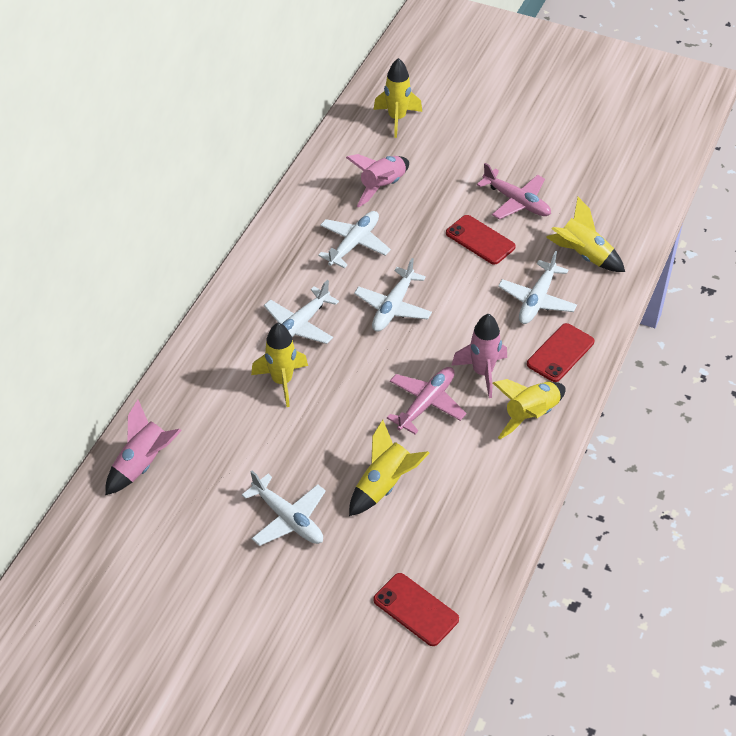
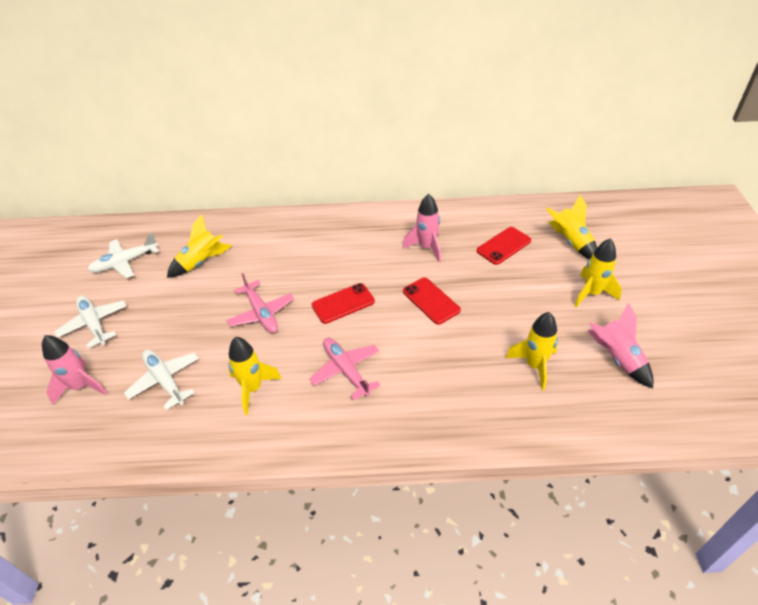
white plane: 5 -> 3

